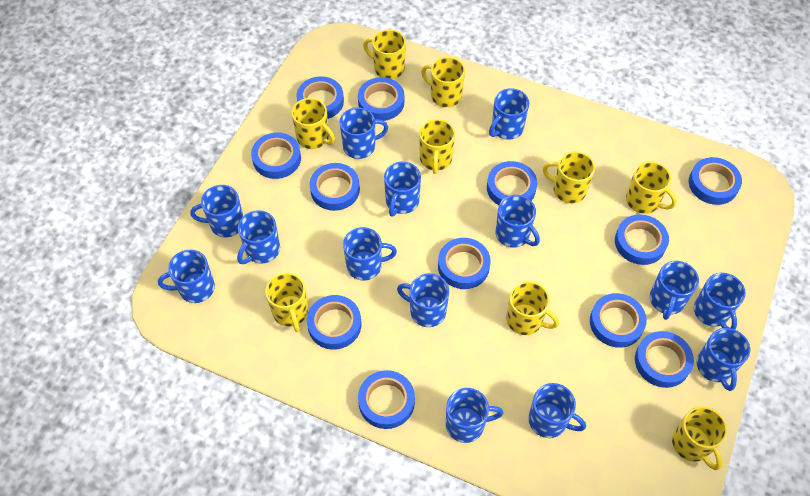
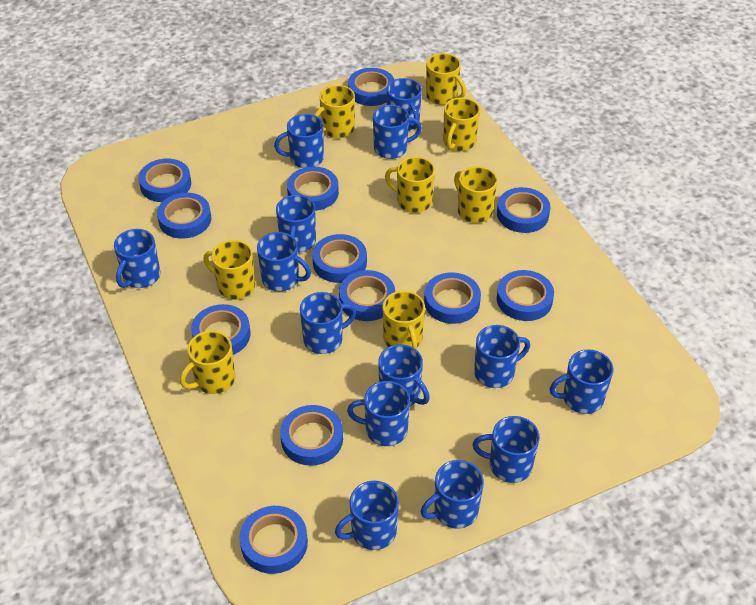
yellow mug: 9 -> 8

